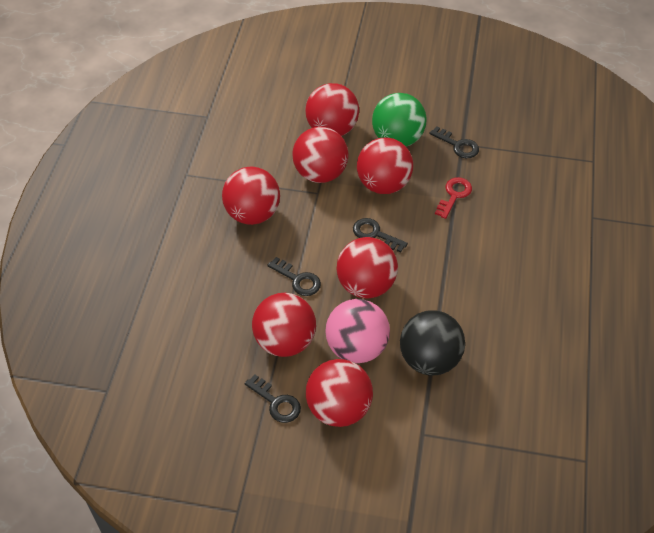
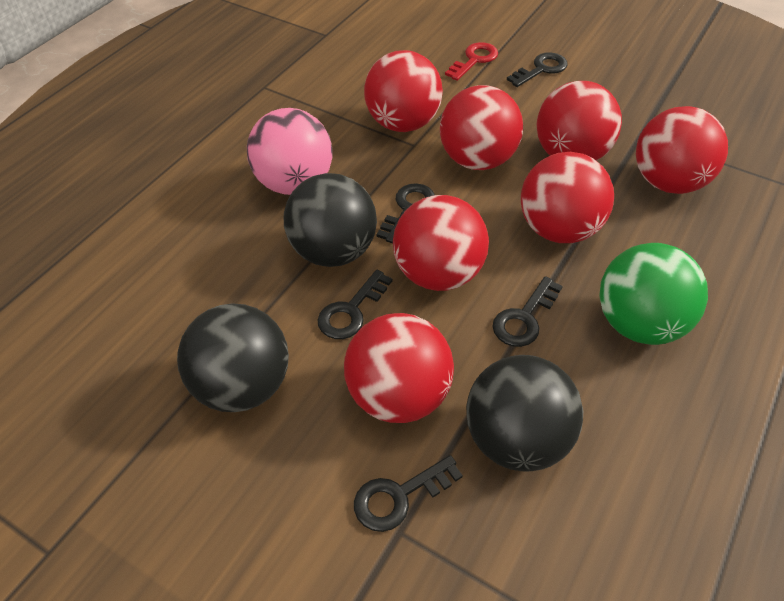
black ball: 1 -> 3
black key: 4 -> 5

